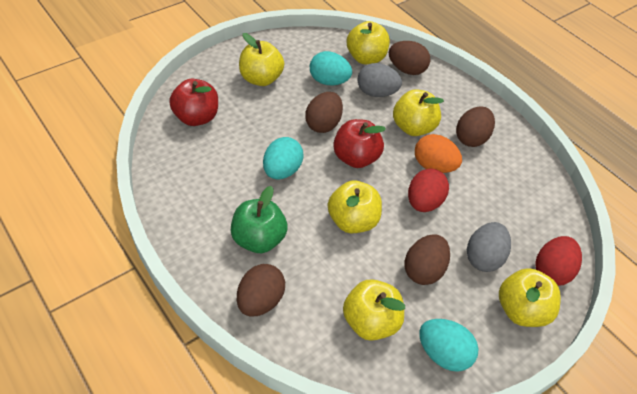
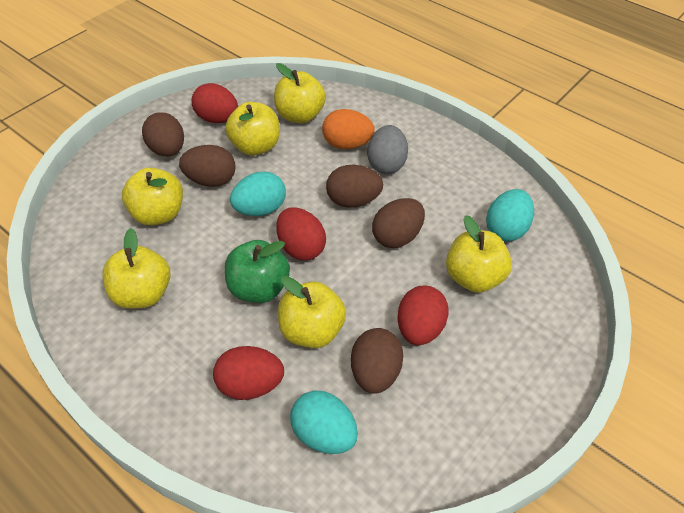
grey egg: 2 -> 1
red apple: 2 -> 0
red egg: 2 -> 4

